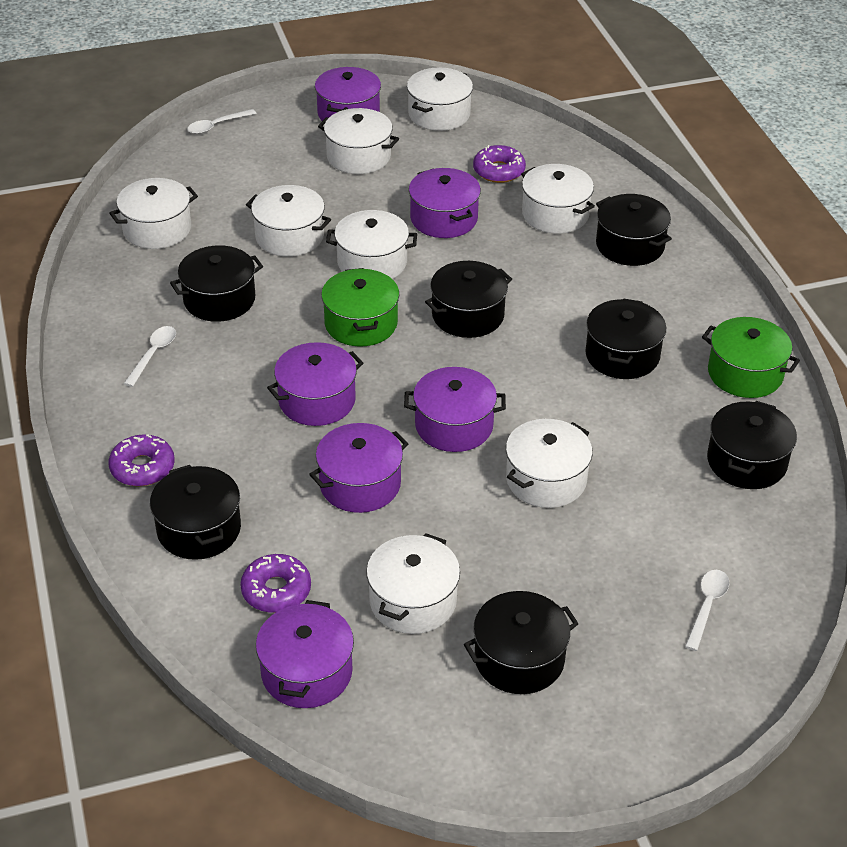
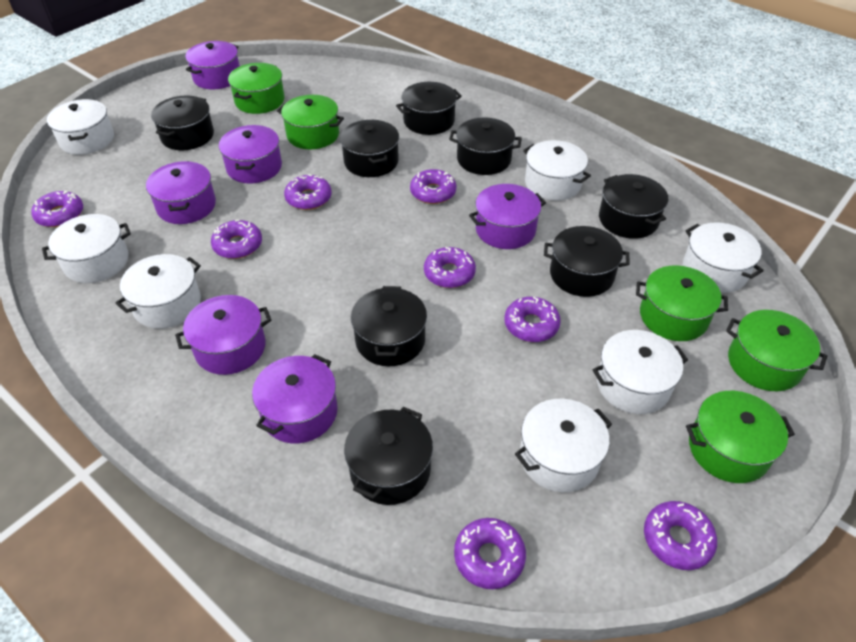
black pot: 7 -> 8
green pot: 2 -> 5
purple donut: 3 -> 8
white pot: 8 -> 7
white spoon: 3 -> 0

